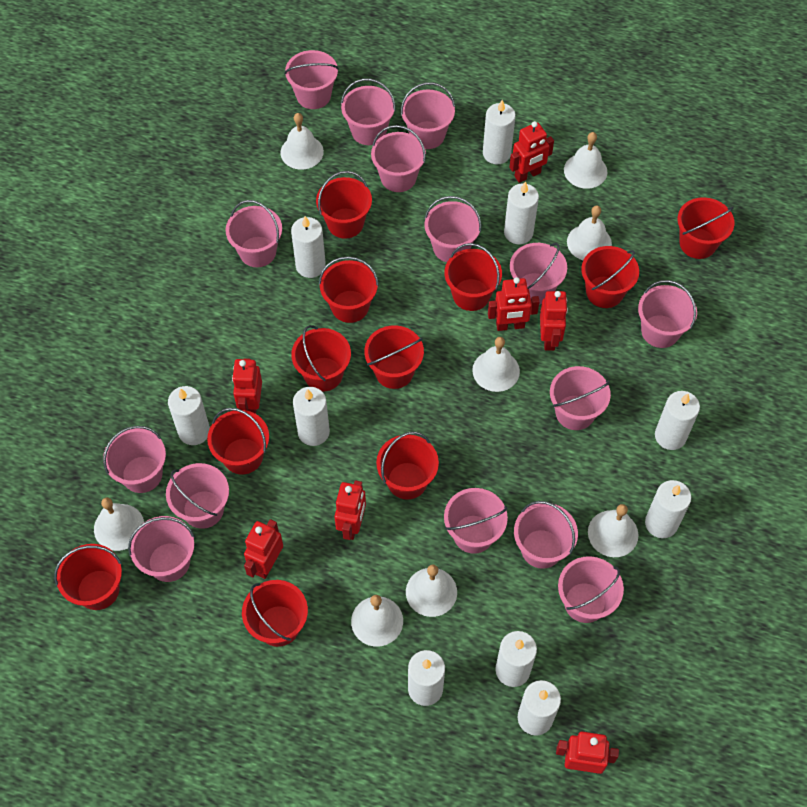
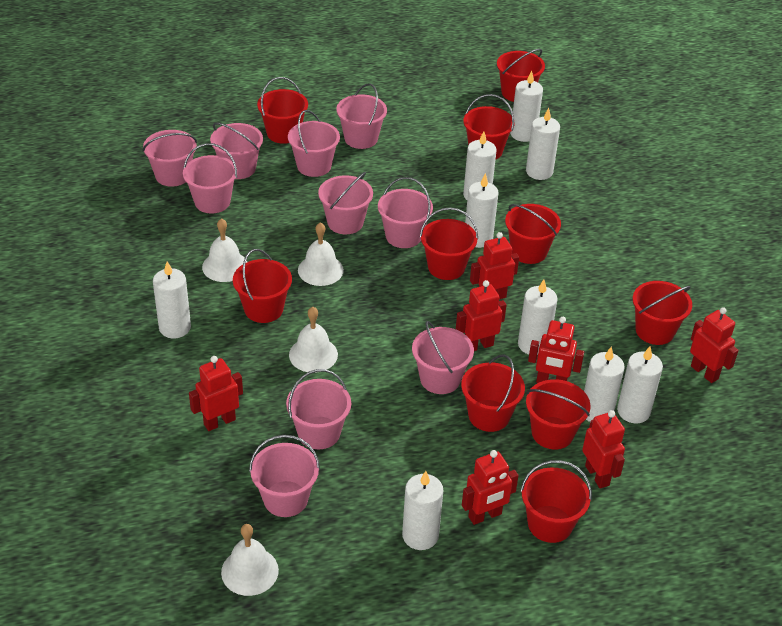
pink bucket: 15 -> 10
red bucket: 11 -> 10
white bell: 8 -> 4
white candle: 10 -> 9

